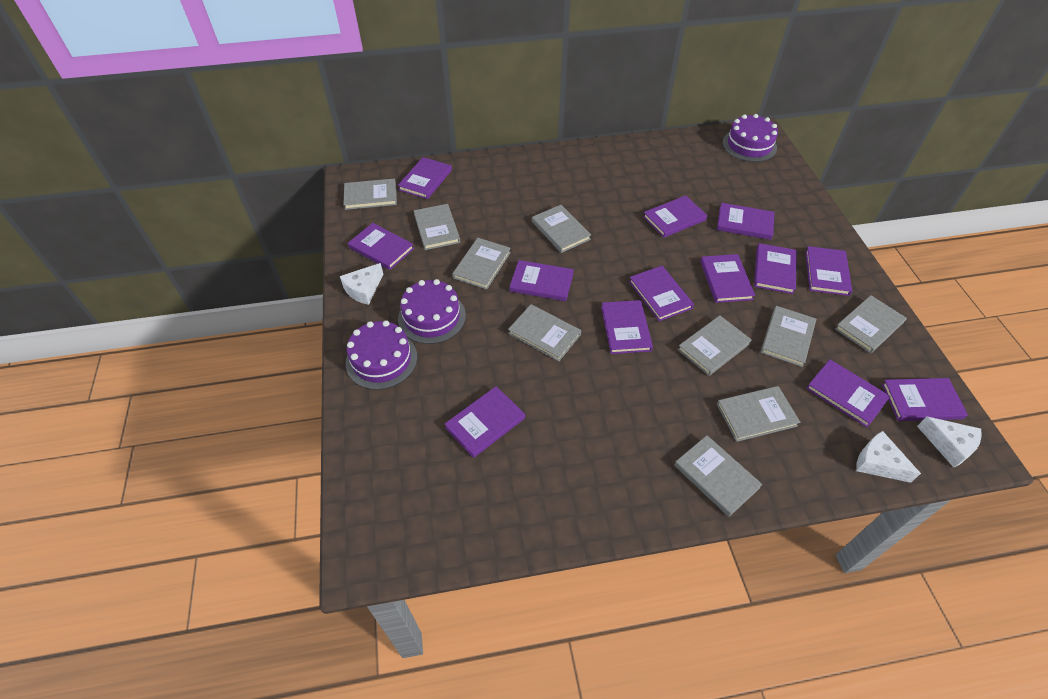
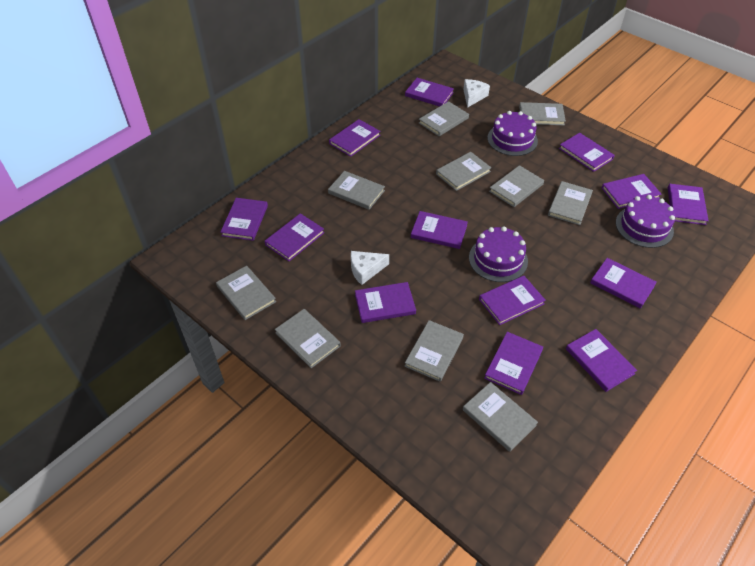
white cheese: 3 -> 2

